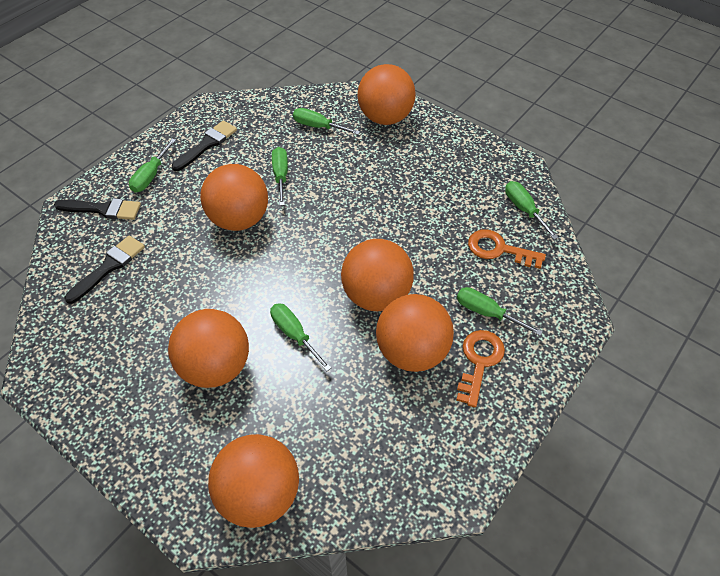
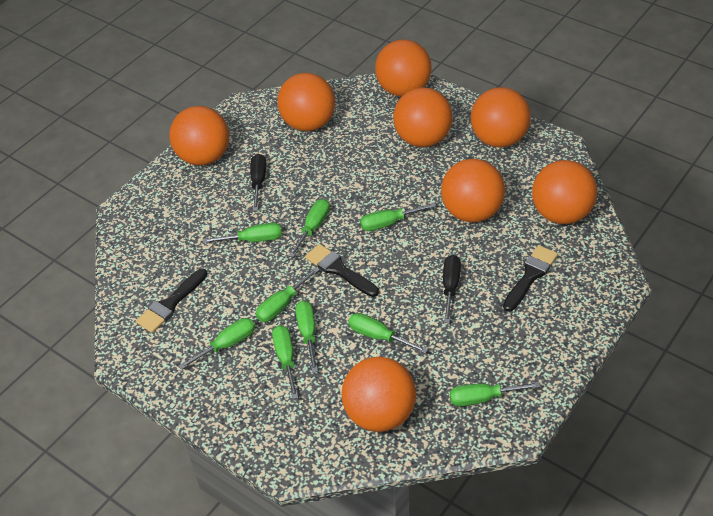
black screwdriver: 0 -> 2
green screwdriver: 6 -> 9
orange ball: 6 -> 8
orange key: 2 -> 0

